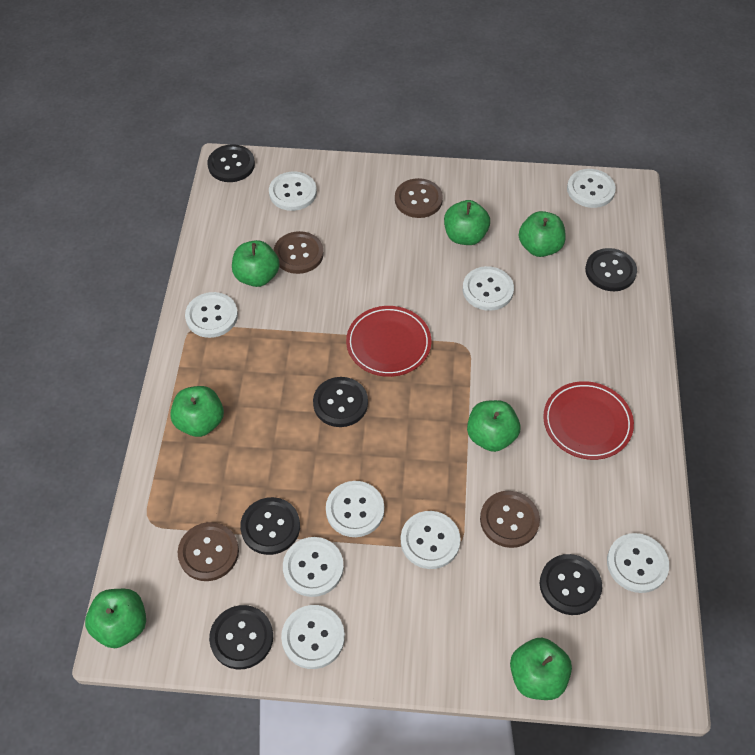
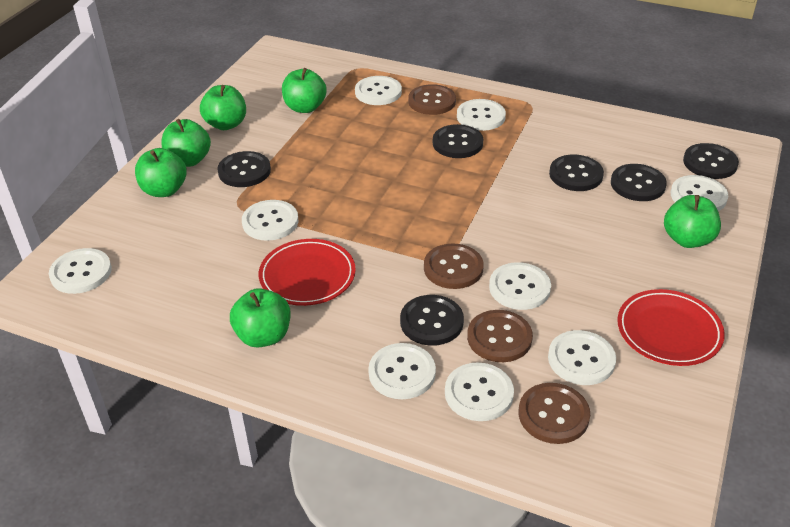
green apple: 7 -> 6

